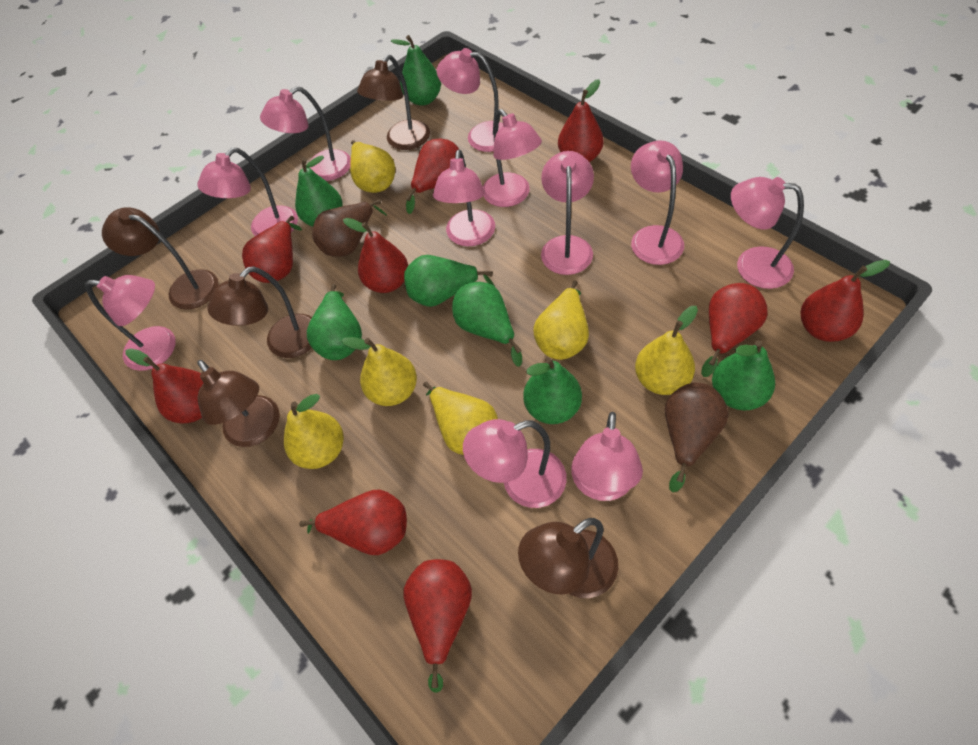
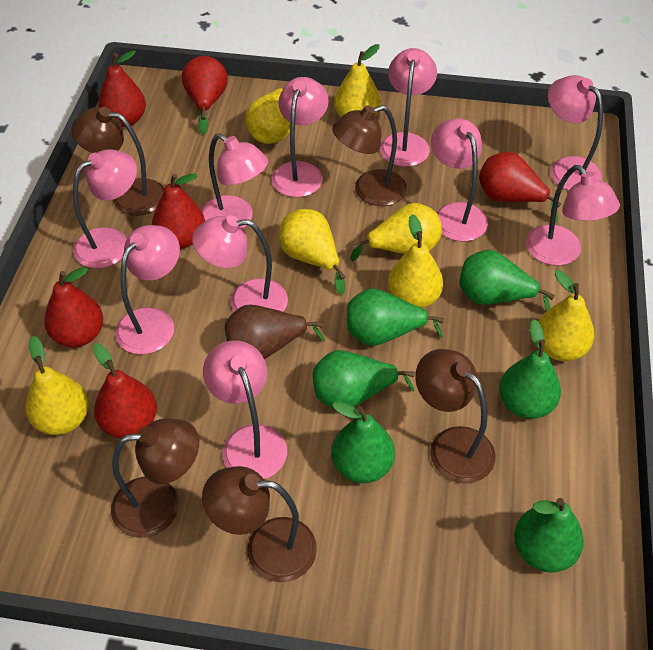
brown pear: 2 -> 1
green pear: 7 -> 6
pink lamp: 11 -> 10
red pear: 9 -> 6
yellow pear: 6 -> 7

